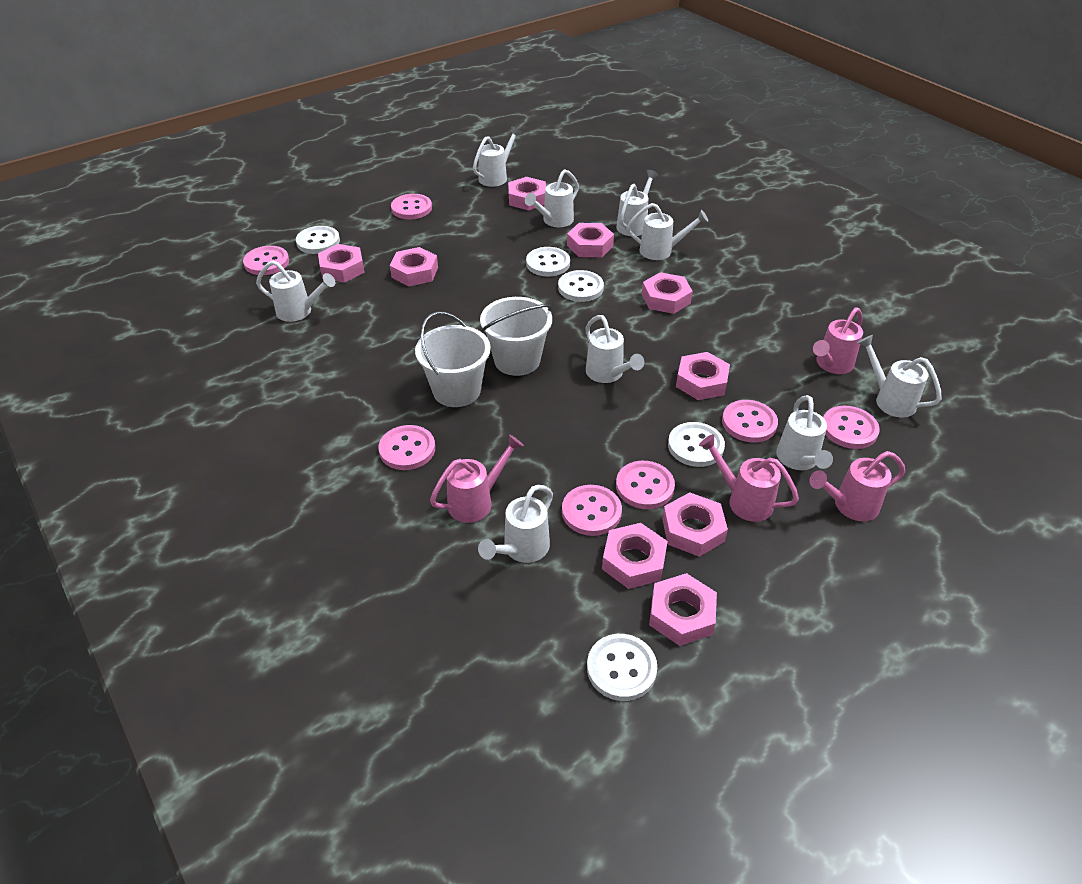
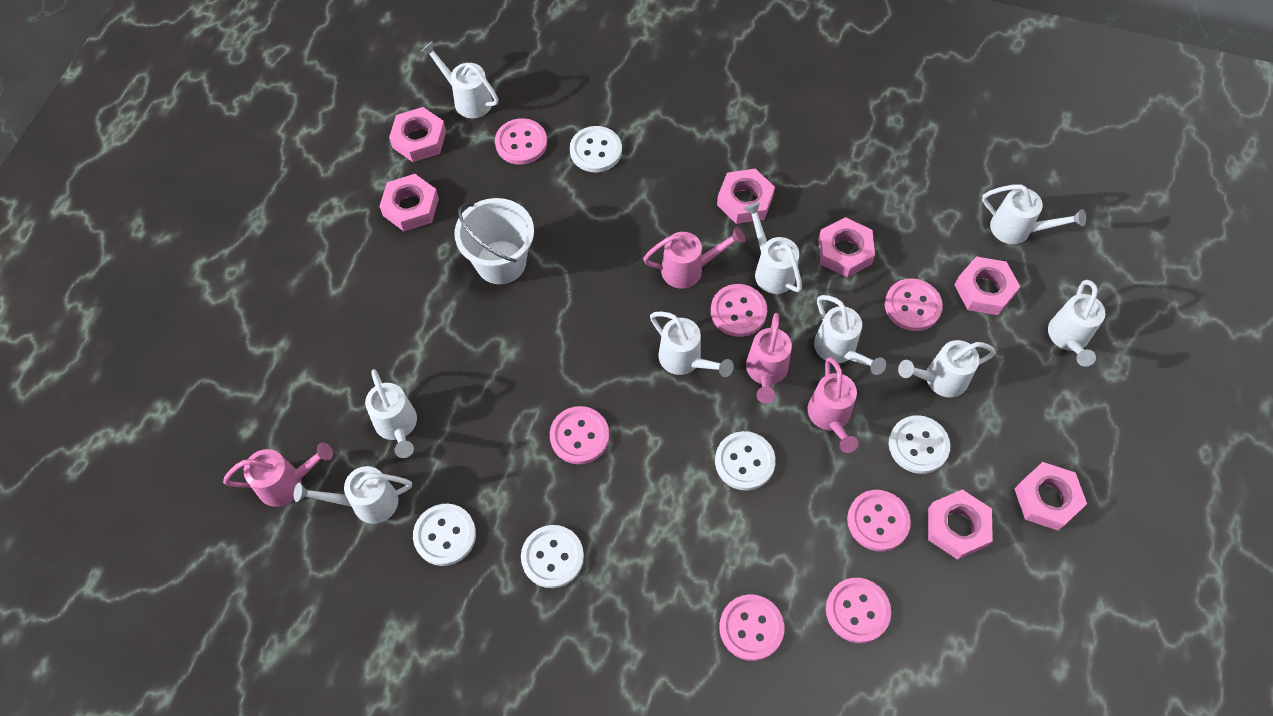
pink nut: 9 -> 7
white bucket: 2 -> 1

